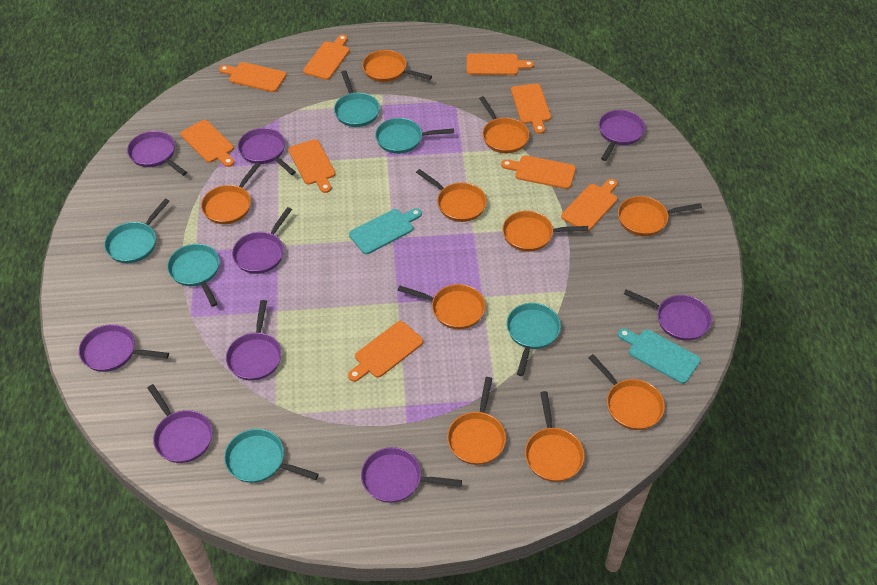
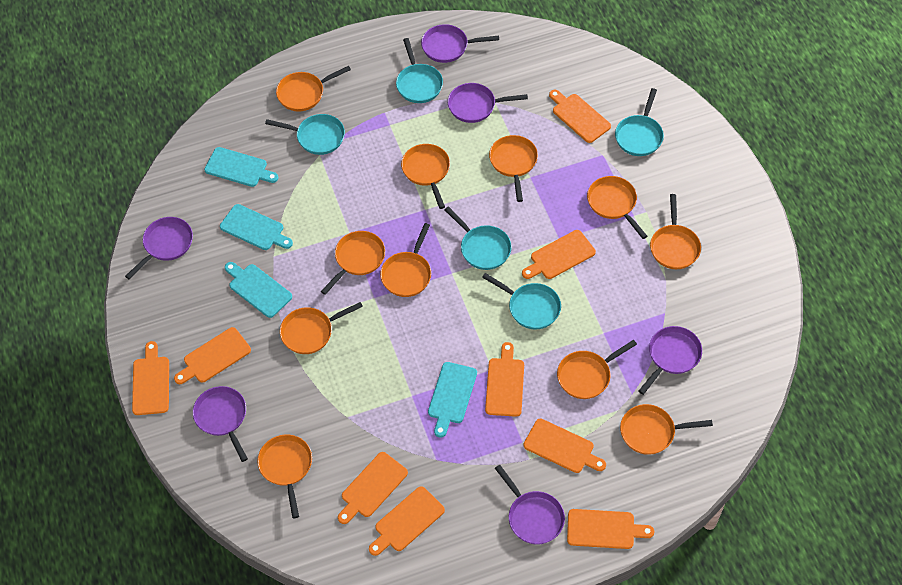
orange pan: 10 -> 11
purple pan: 9 -> 6
turquoise cutting board: 2 -> 4
turquoise pan: 6 -> 5

